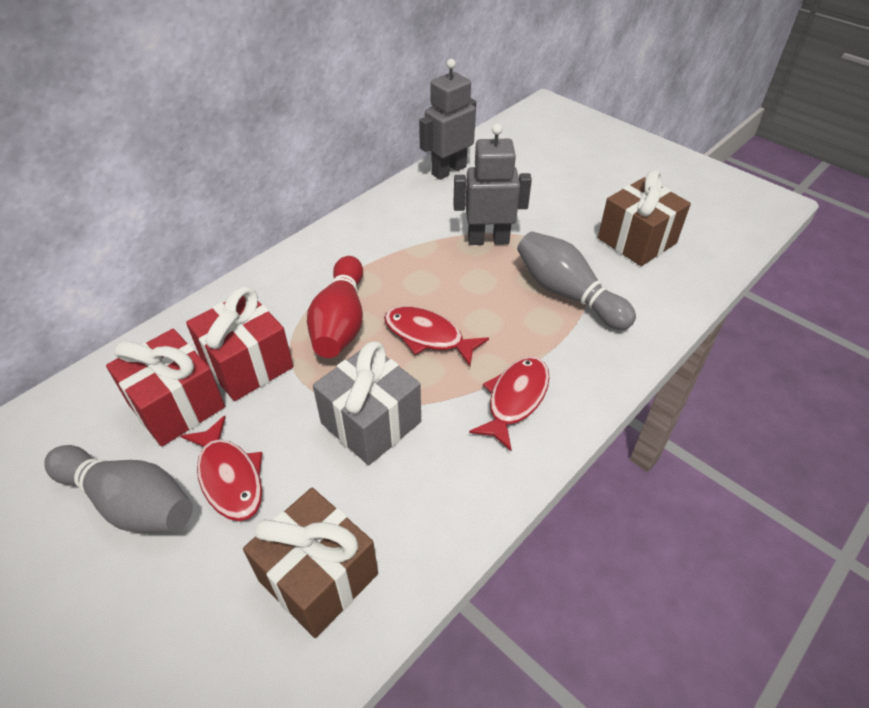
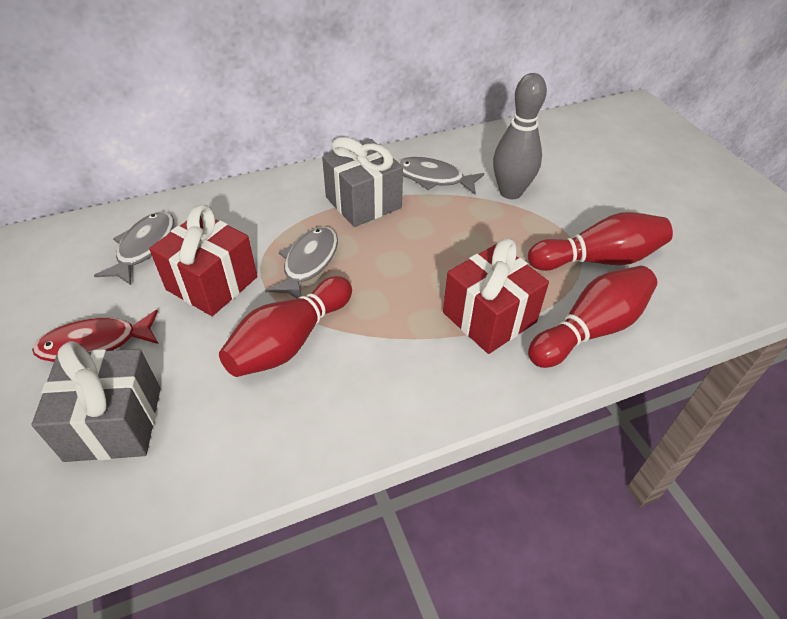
brown gift: 2 -> 0
grey bowling pin: 2 -> 1
grey fish: 0 -> 3
grey gift: 1 -> 2
grey robot: 2 -> 0
red bowling pin: 1 -> 3
red fish: 3 -> 1

